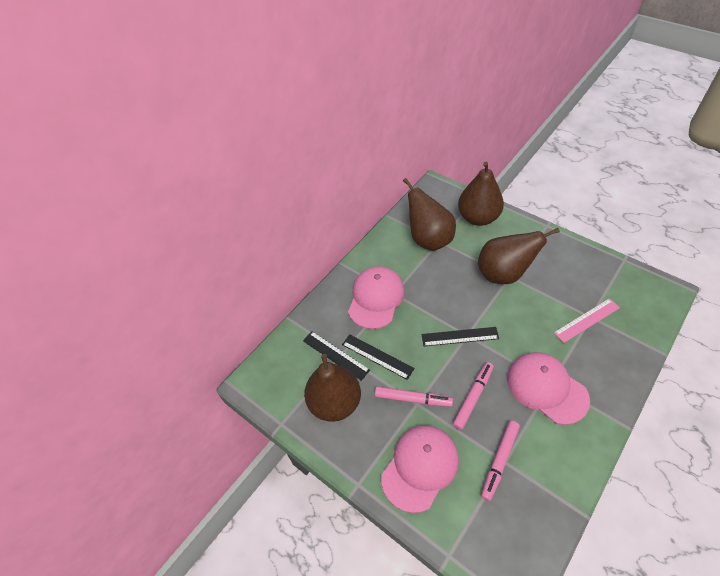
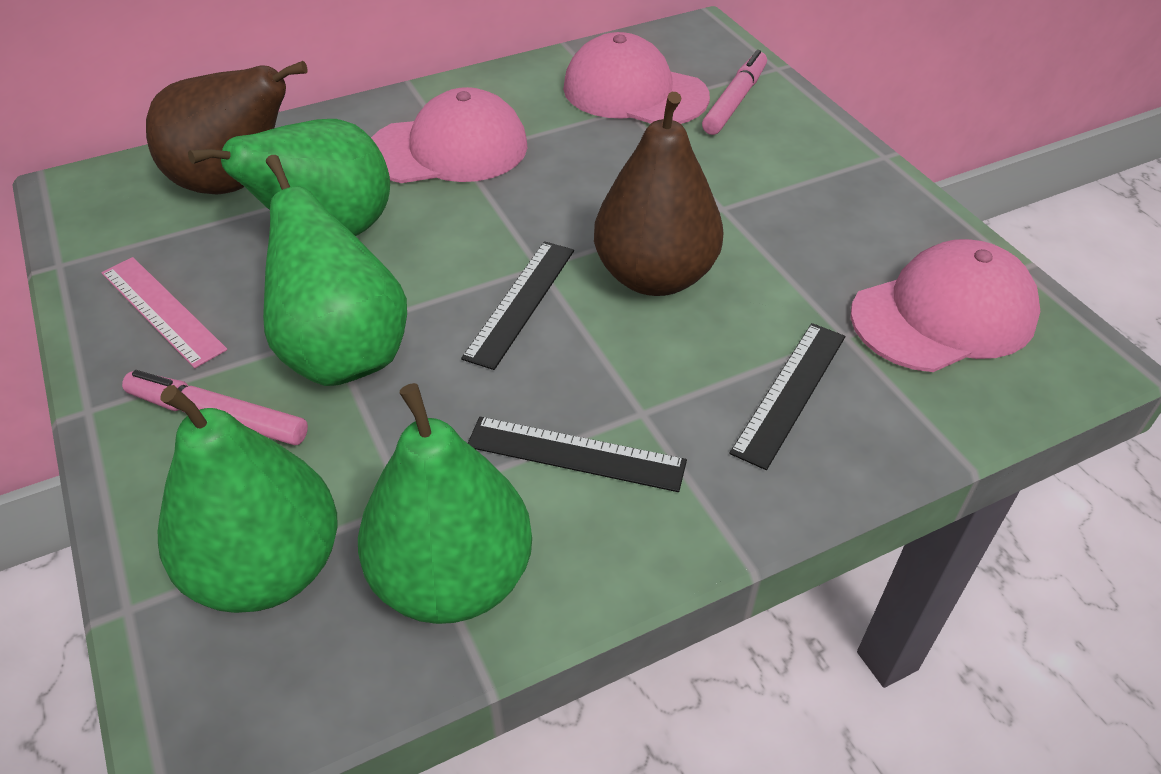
brown pear: 4 -> 2
green pear: 0 -> 4
pink marker: 3 -> 2

